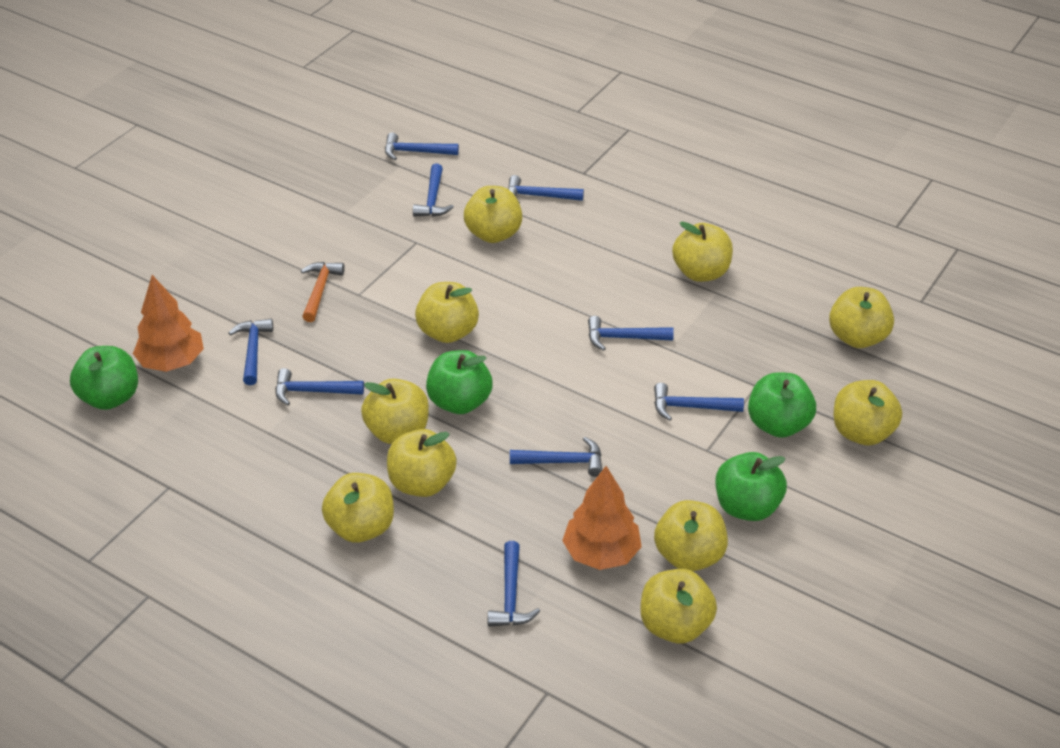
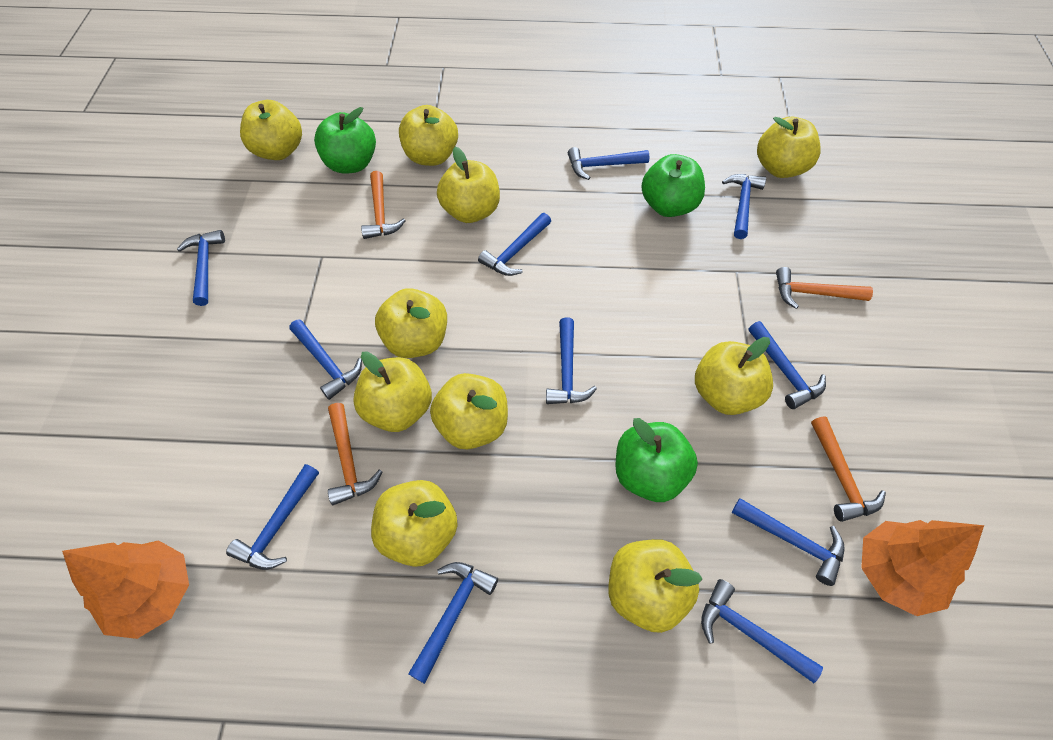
blue hammer: 9 -> 11
green apple: 4 -> 3
orange hammer: 1 -> 4

